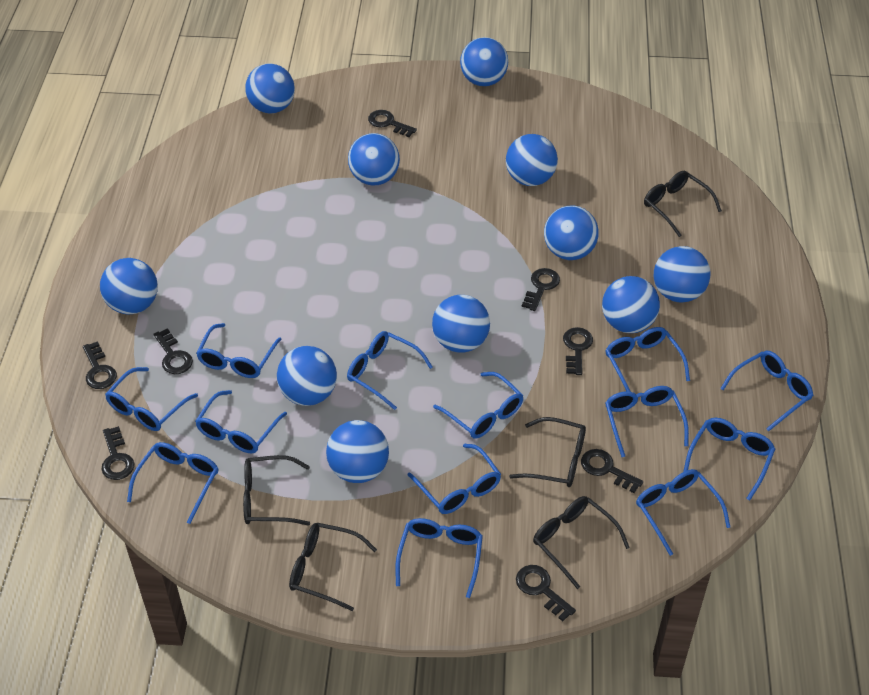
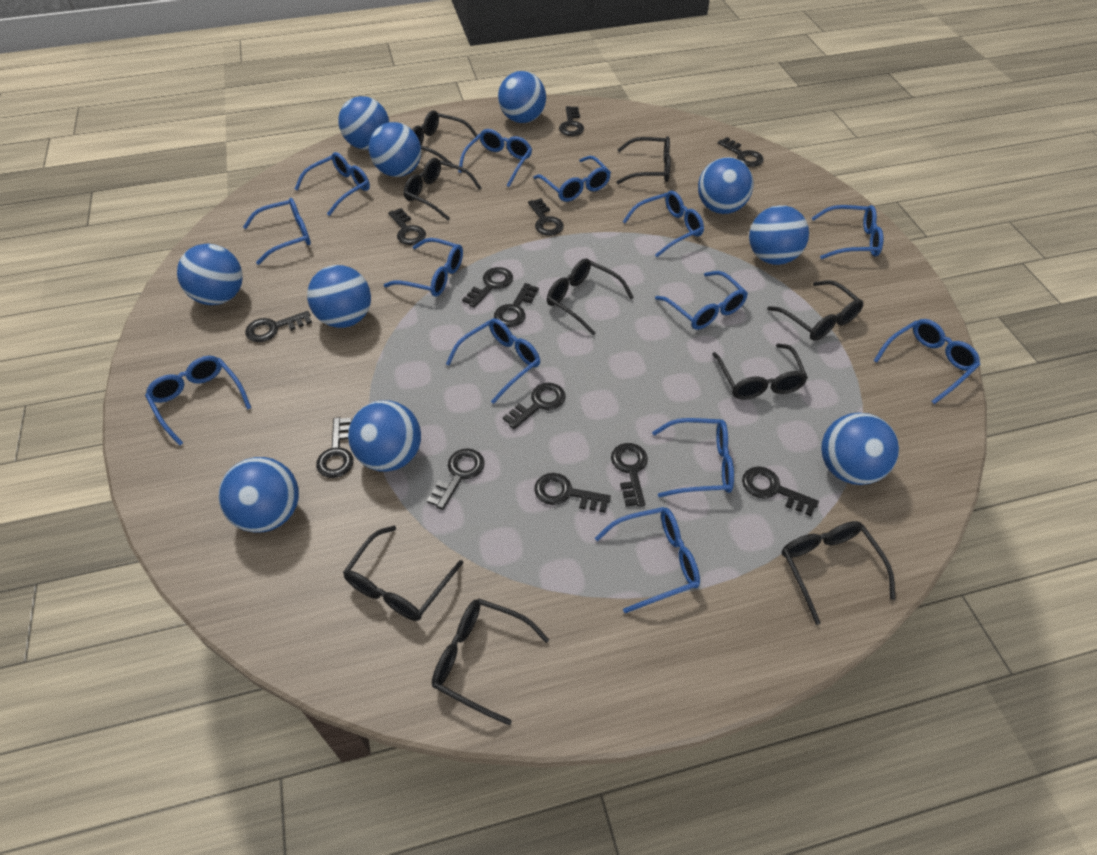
black glasses: 5 -> 9
black key: 8 -> 13
blue ball: 11 -> 10

